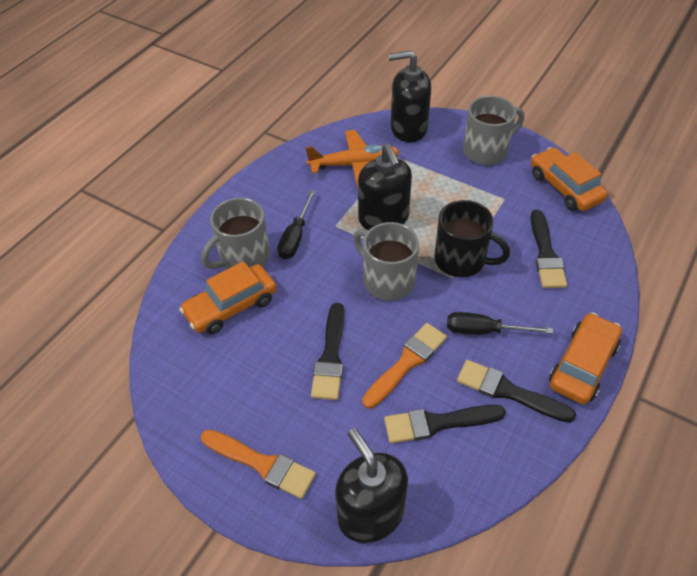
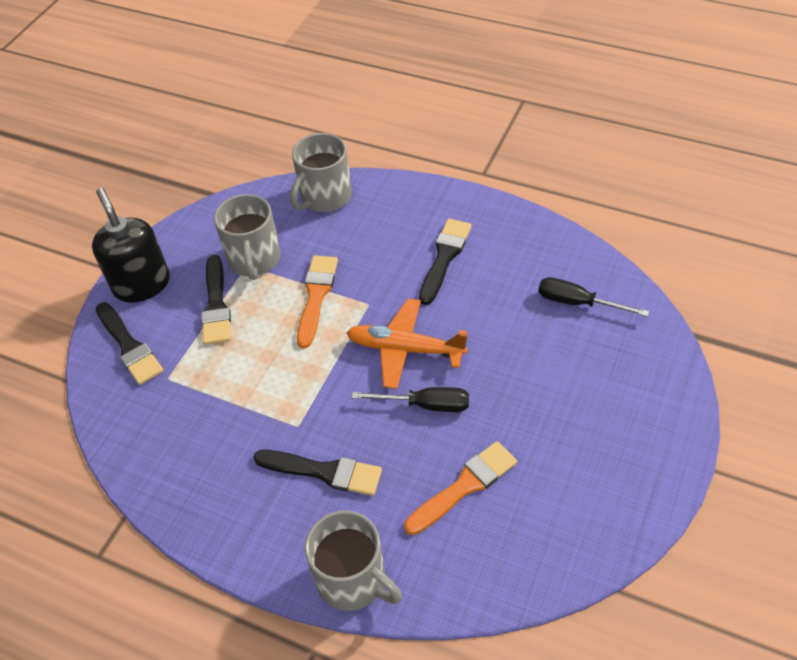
black mug: 1 -> 0
black soap dispenser: 3 -> 1
orange car: 3 -> 0

